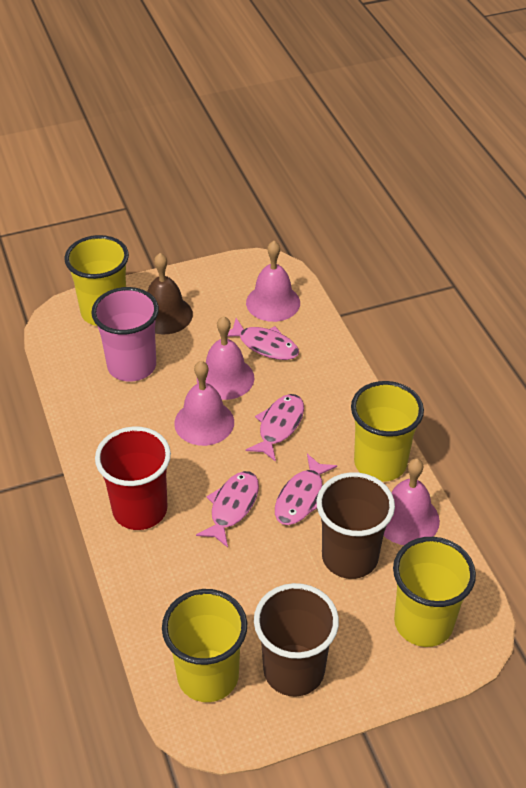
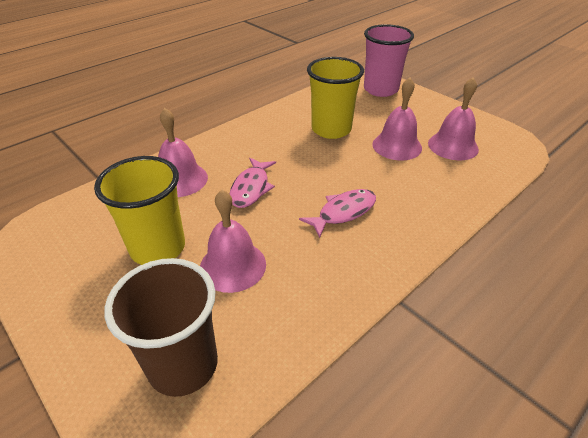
brown bell: 1 -> 0
brown cup: 2 -> 1
pink fish: 4 -> 2
red cup: 1 -> 0
yellow cup: 4 -> 2

